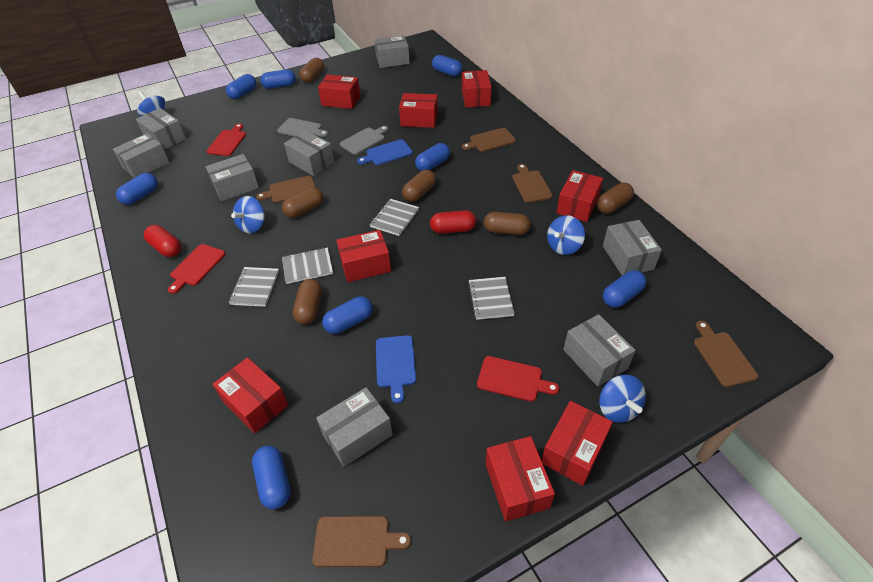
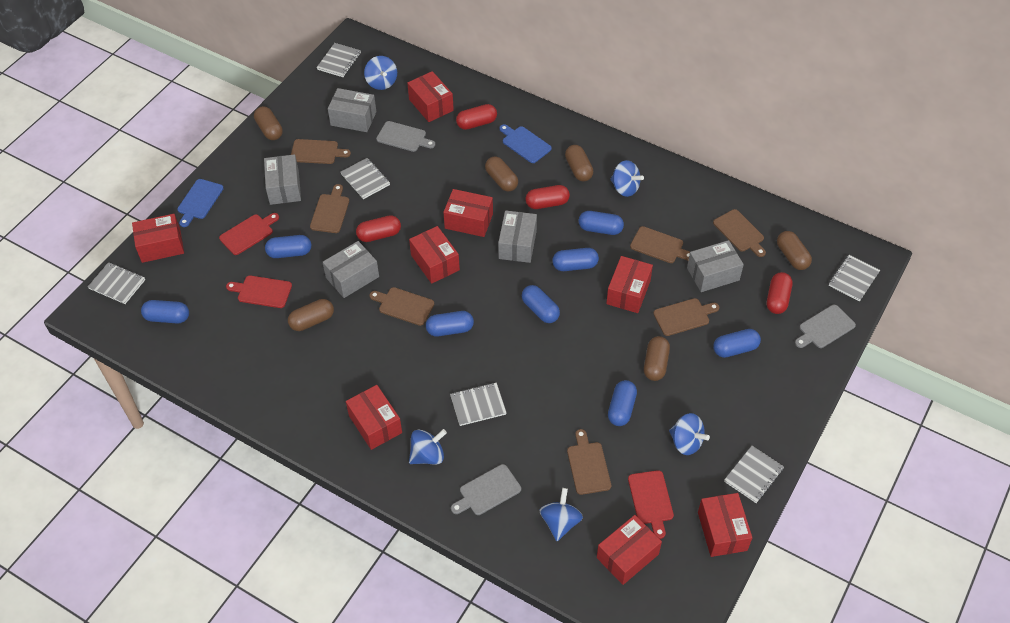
blue spinning top: 4 -> 5
brown cutting board: 5 -> 7
grey box: 8 -> 5
grey cutting board: 2 -> 3
grey notebook: 4 -> 6
red capsule: 2 -> 4

